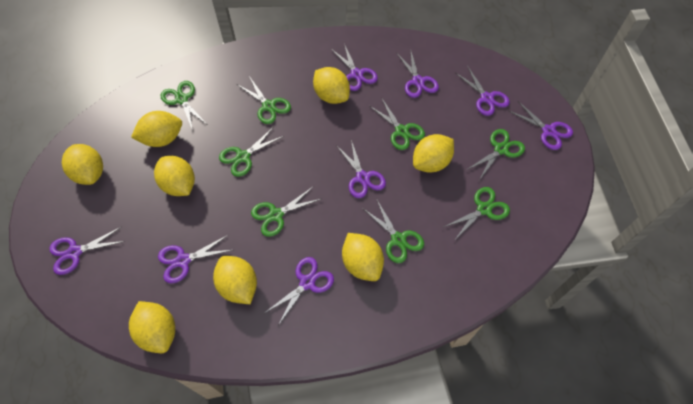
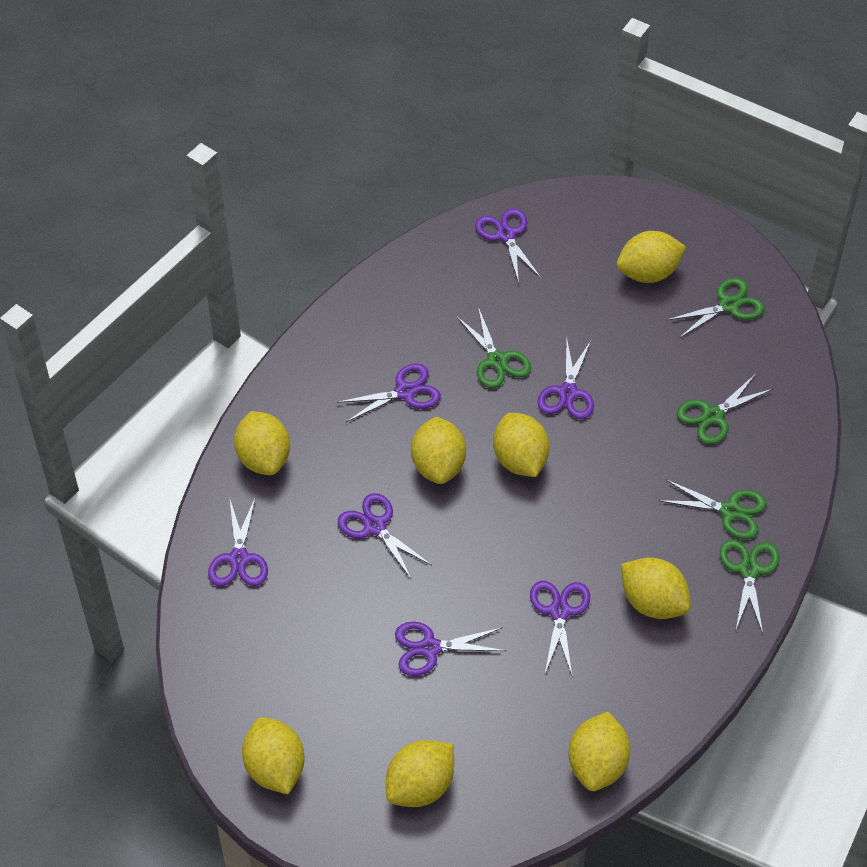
green scissors: 8 -> 5
purple scissors: 8 -> 7

